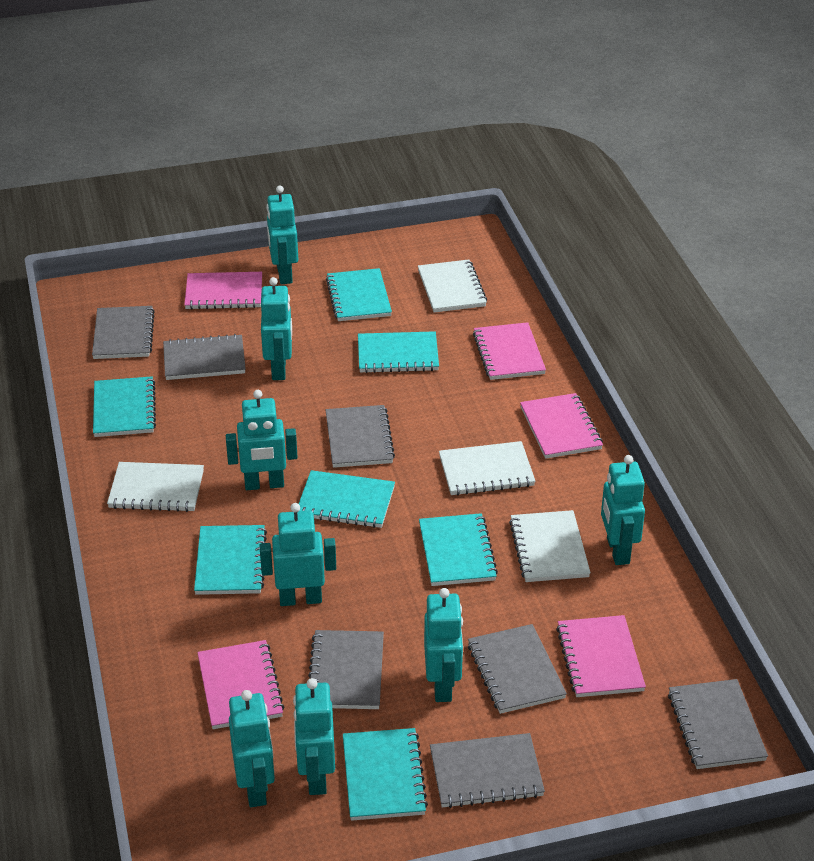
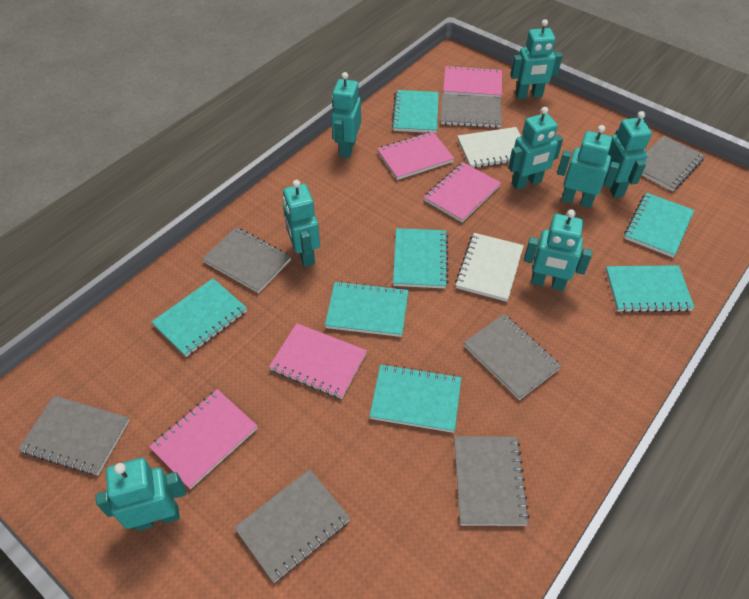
white notebook: 4 -> 2

